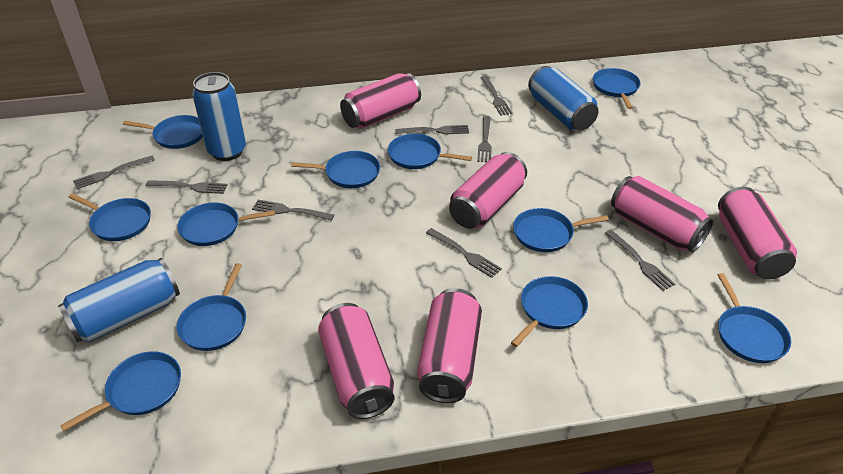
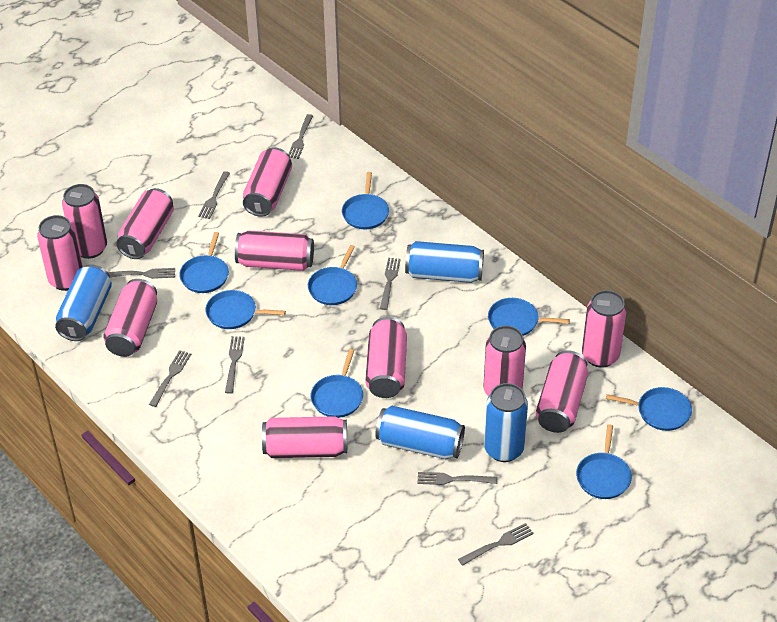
blue can: 3 -> 4
blue pan: 11 -> 8
pink can: 6 -> 11

